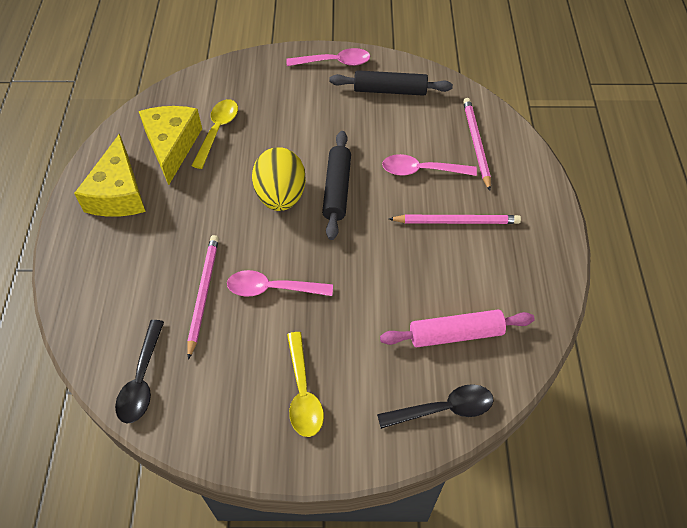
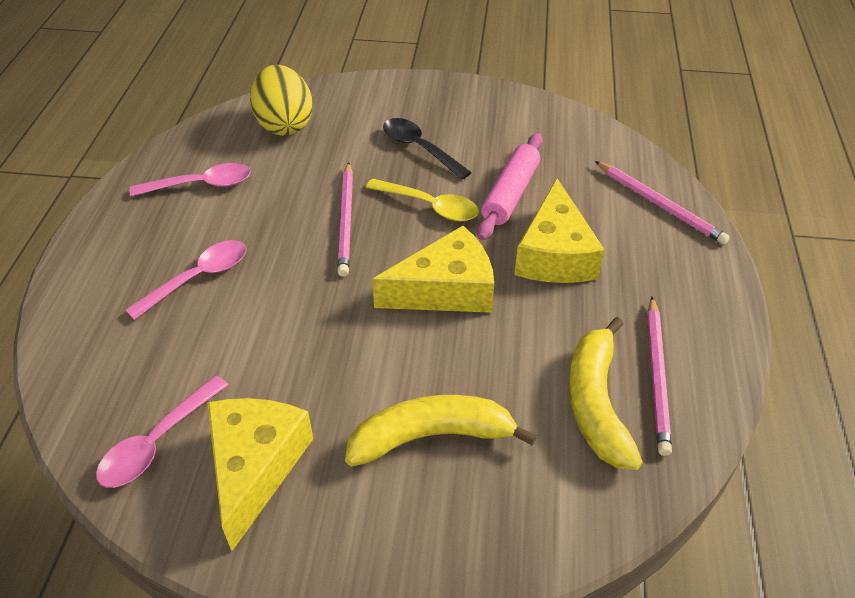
black rolling pin: 2 -> 0
black spoon: 2 -> 1
yellow banana: 0 -> 2
yellow cheese: 2 -> 3
yellow spoon: 2 -> 1

